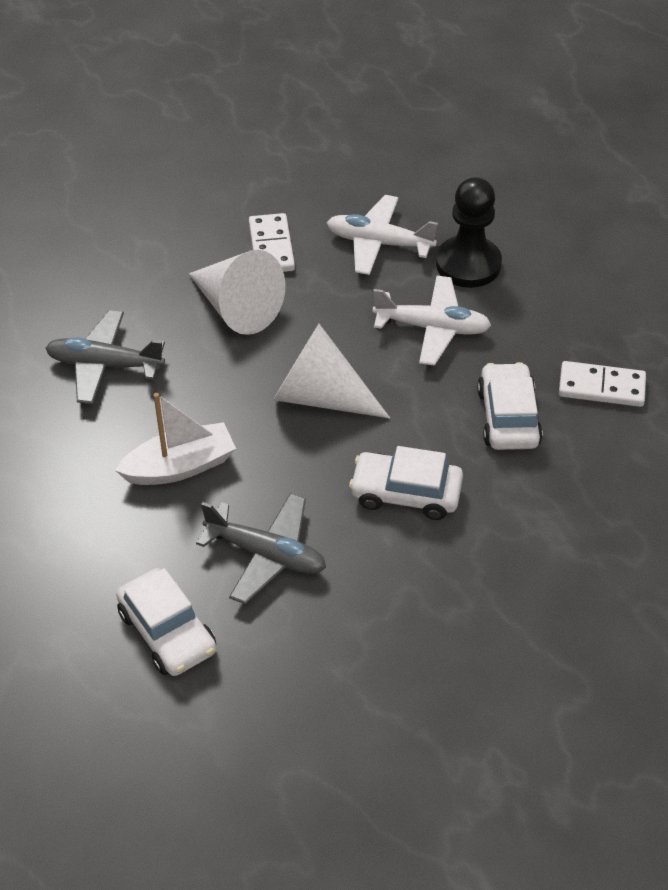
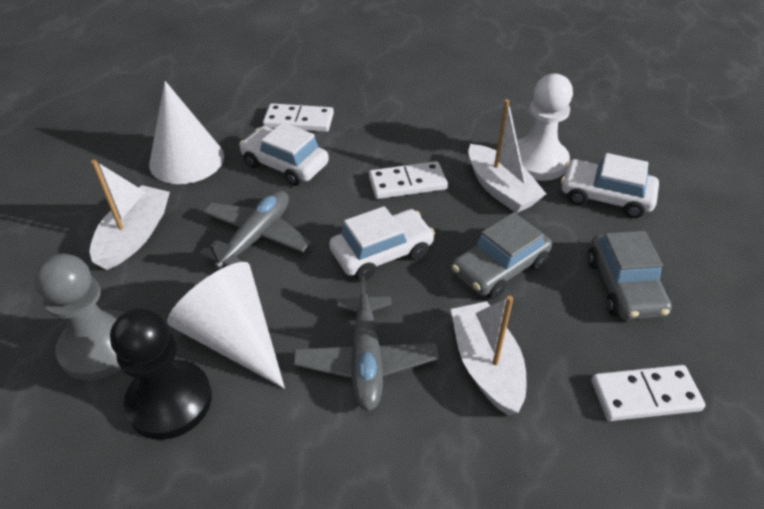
grey car: 0 -> 2
grey pawn: 0 -> 1
white boat: 1 -> 3
white domino: 2 -> 3
white pawn: 0 -> 1
white plane: 2 -> 0

